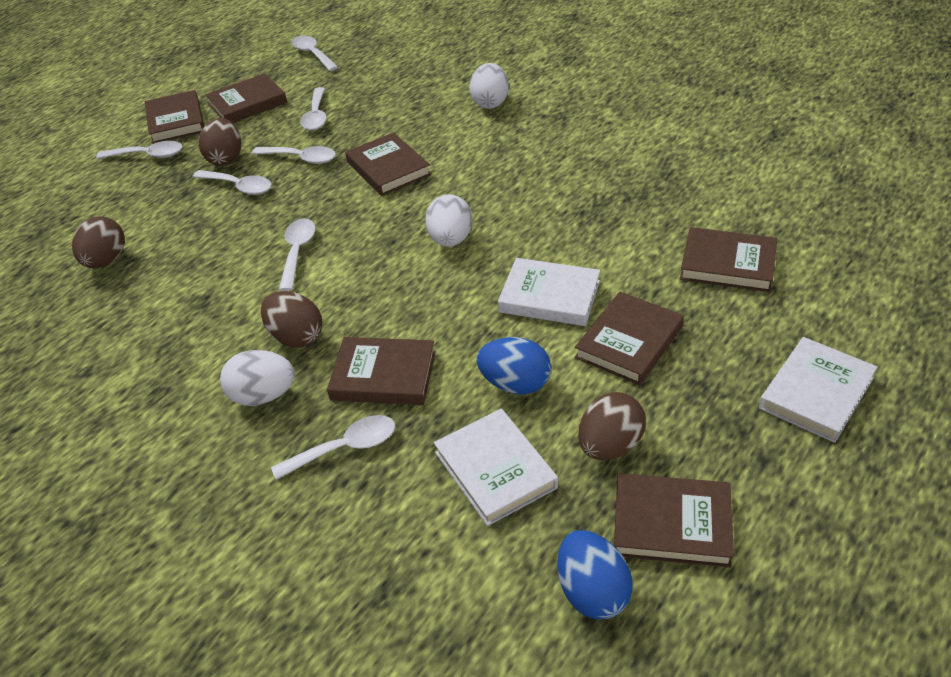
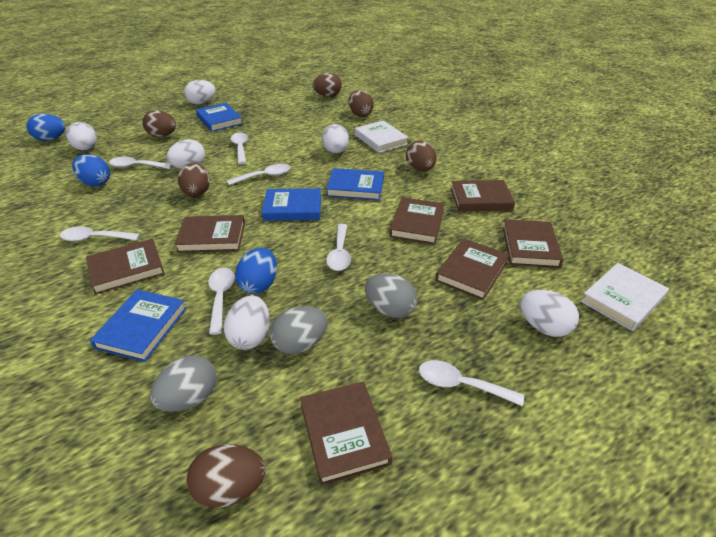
blue book: 0 -> 4
blue egg: 2 -> 3
brown egg: 4 -> 6
grey egg: 0 -> 3
white book: 3 -> 2
white egg: 3 -> 6

